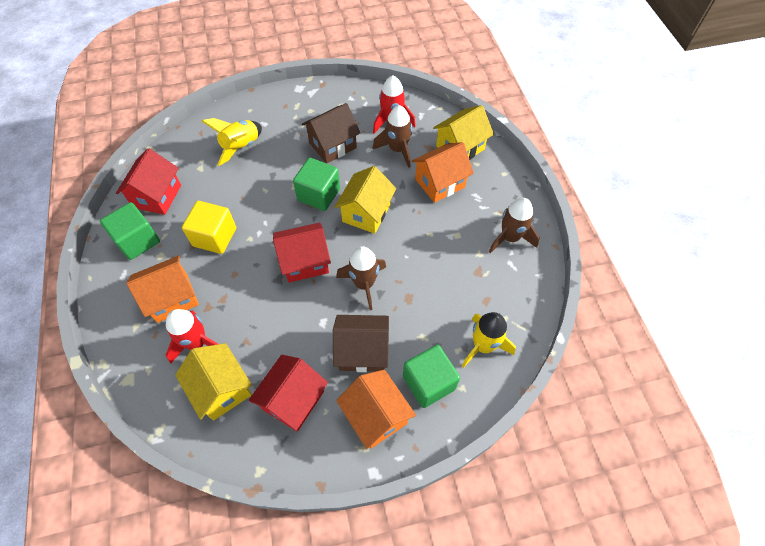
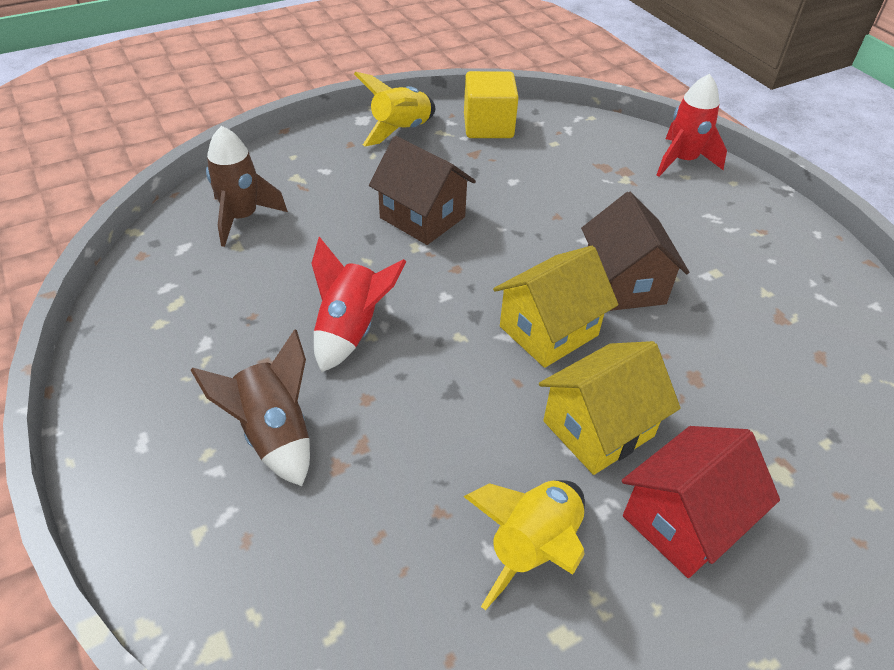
brown rocket: 3 -> 2
green cube: 3 -> 0
orange house: 3 -> 0
red house: 3 -> 1
yellow house: 3 -> 2

